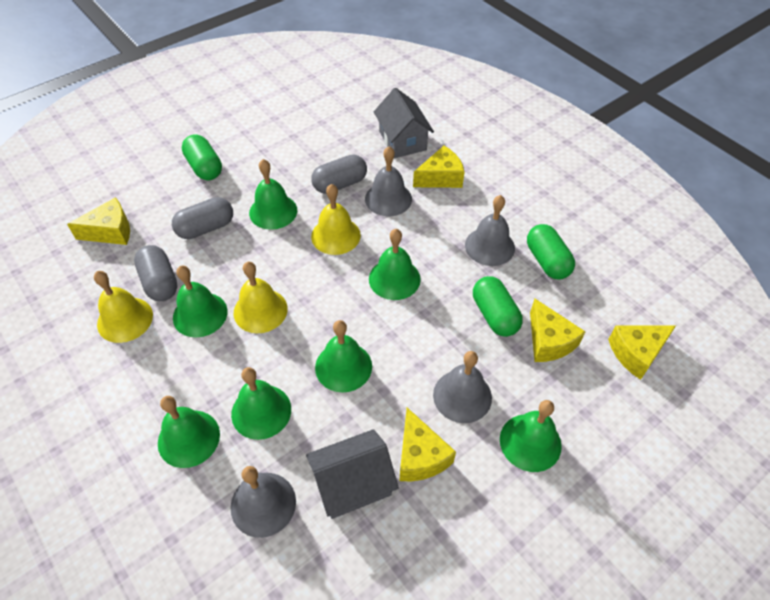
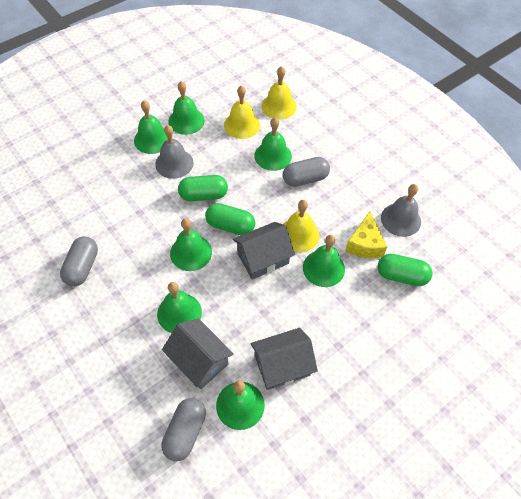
grey bell: 4 -> 2
grey house: 2 -> 3
yellow cheese: 5 -> 1

